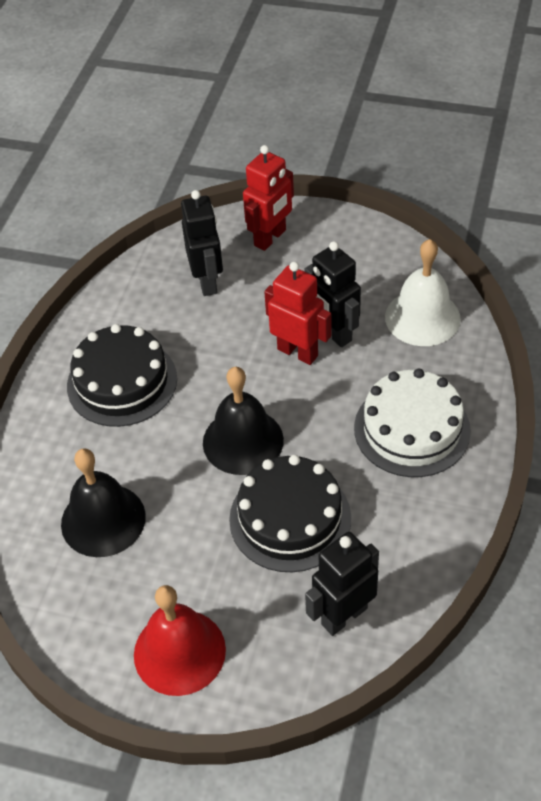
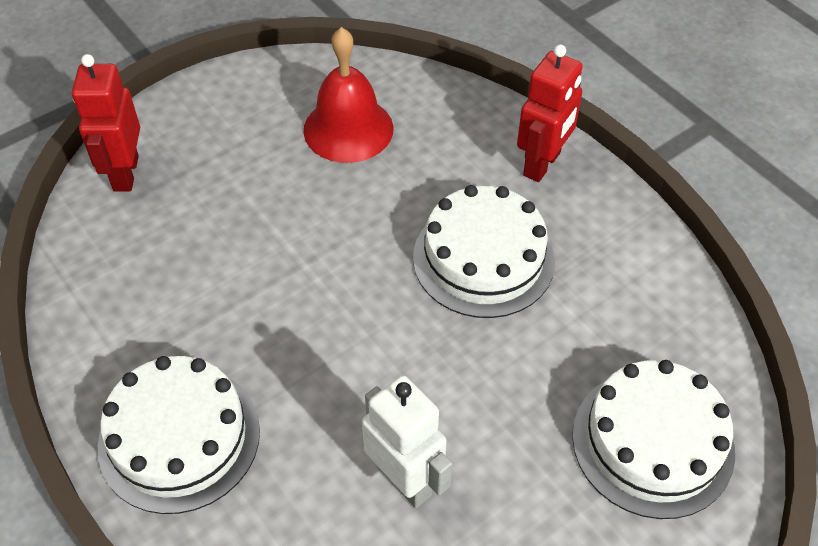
black bell: 2 -> 0
black cake: 2 -> 0
black robot: 3 -> 0
white bell: 1 -> 0
white cake: 1 -> 3
white robot: 0 -> 1

